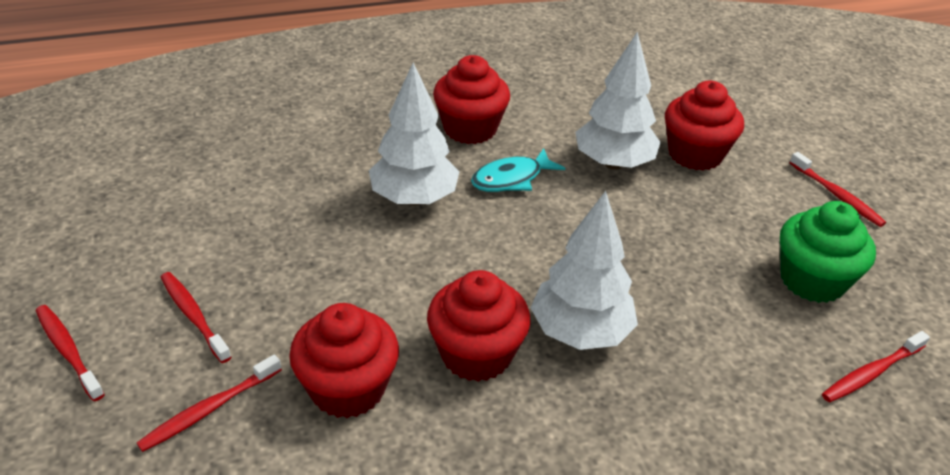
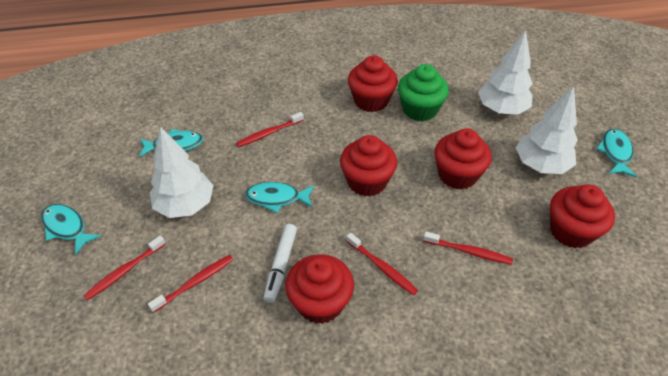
red cupcake: 4 -> 5
turquoise fish: 1 -> 4
white marker: 0 -> 1

